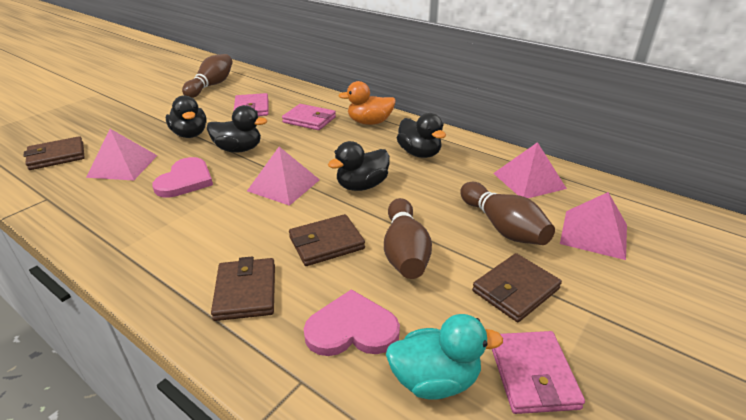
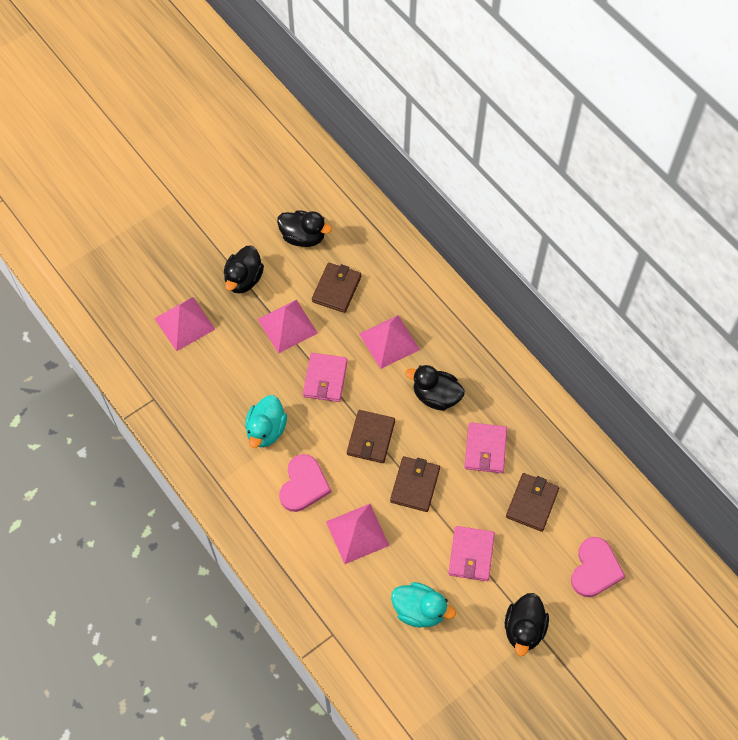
brown bowling pin: 3 -> 0
orange duck: 1 -> 0
turquoise duck: 1 -> 2

